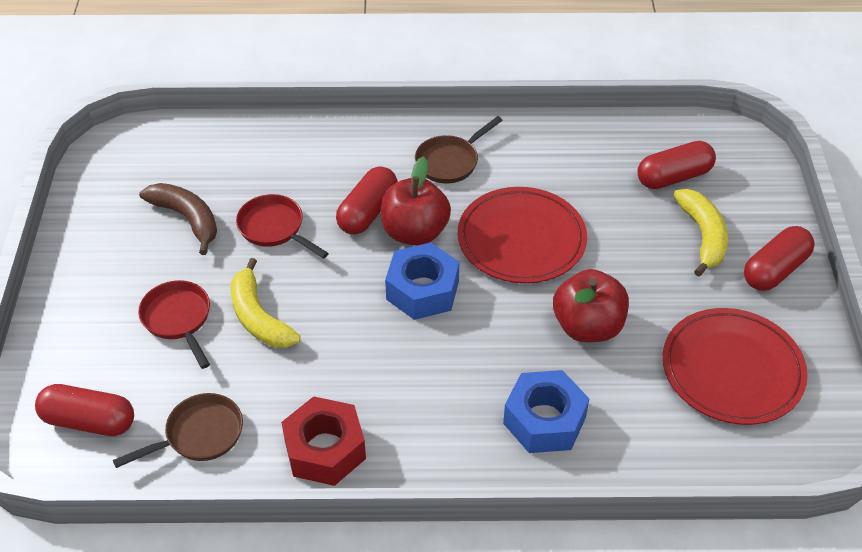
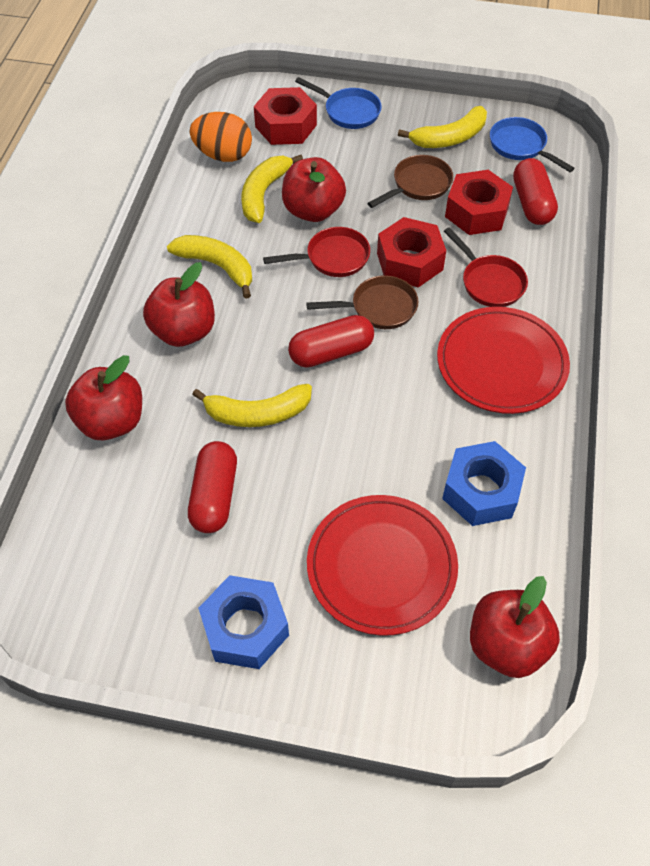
blue pan: 0 -> 2
brown banana: 1 -> 0
orange egg: 0 -> 1
red apple: 2 -> 4
red capsule: 4 -> 3
red nut: 1 -> 3
yellow banana: 2 -> 4

